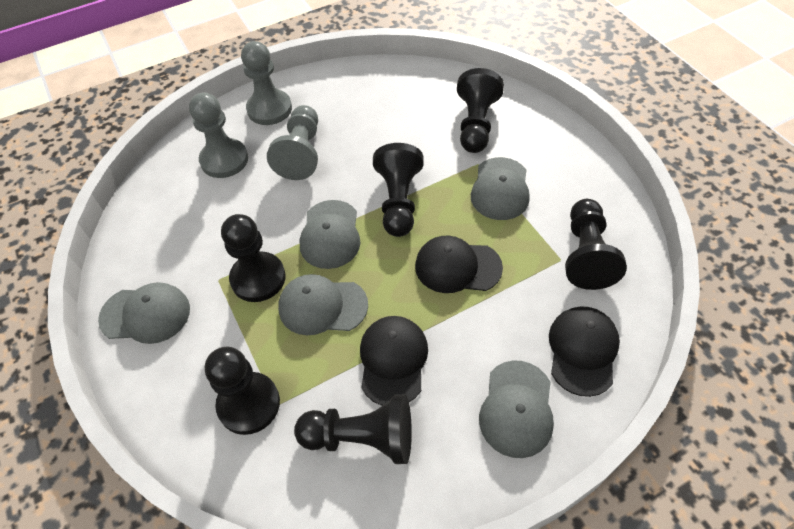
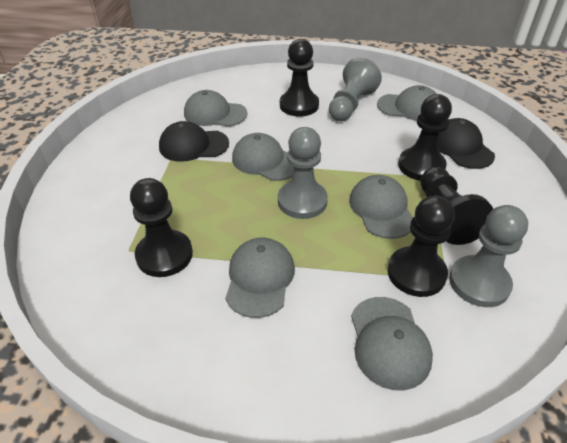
black cap: 3 -> 2
black pawn: 6 -> 5
grey cap: 5 -> 6

